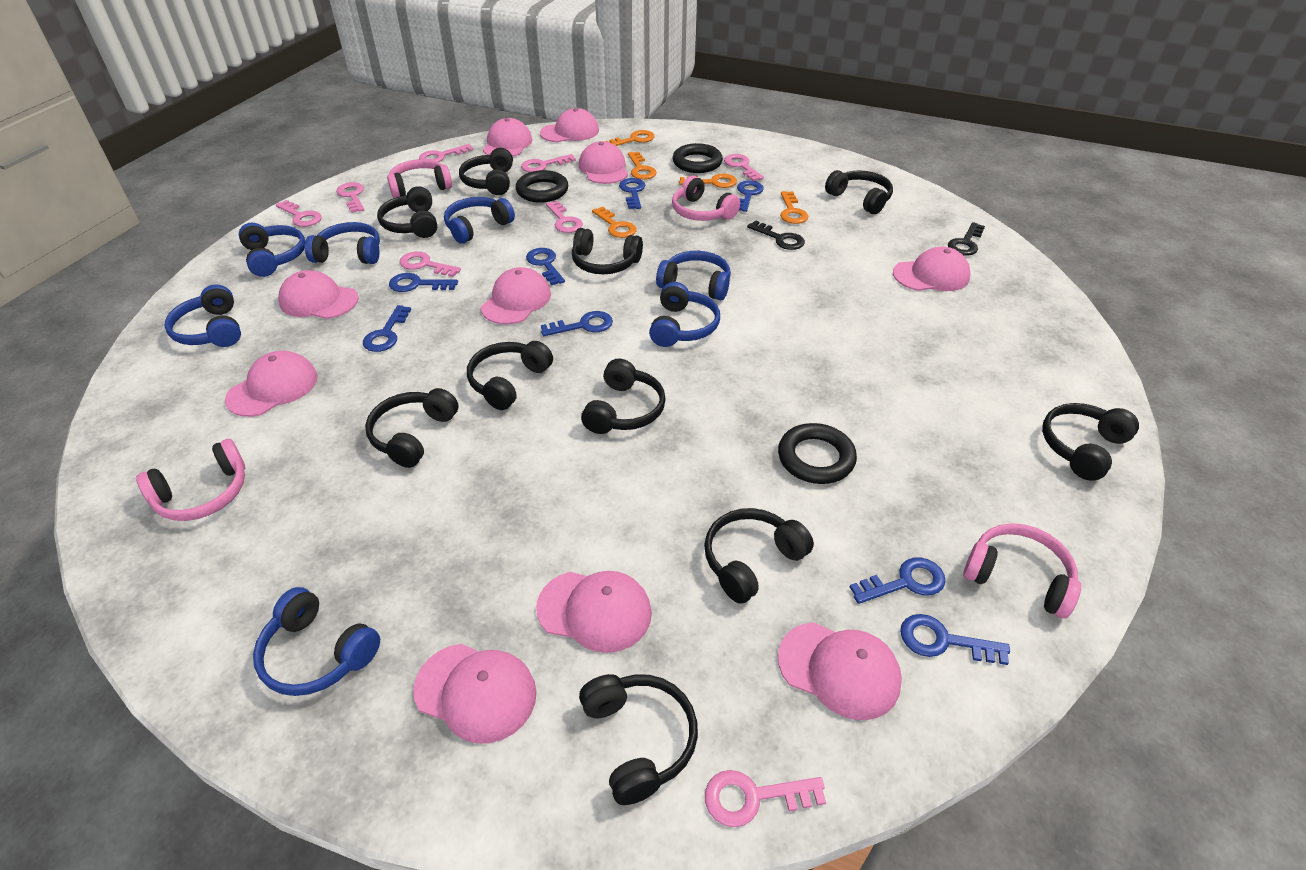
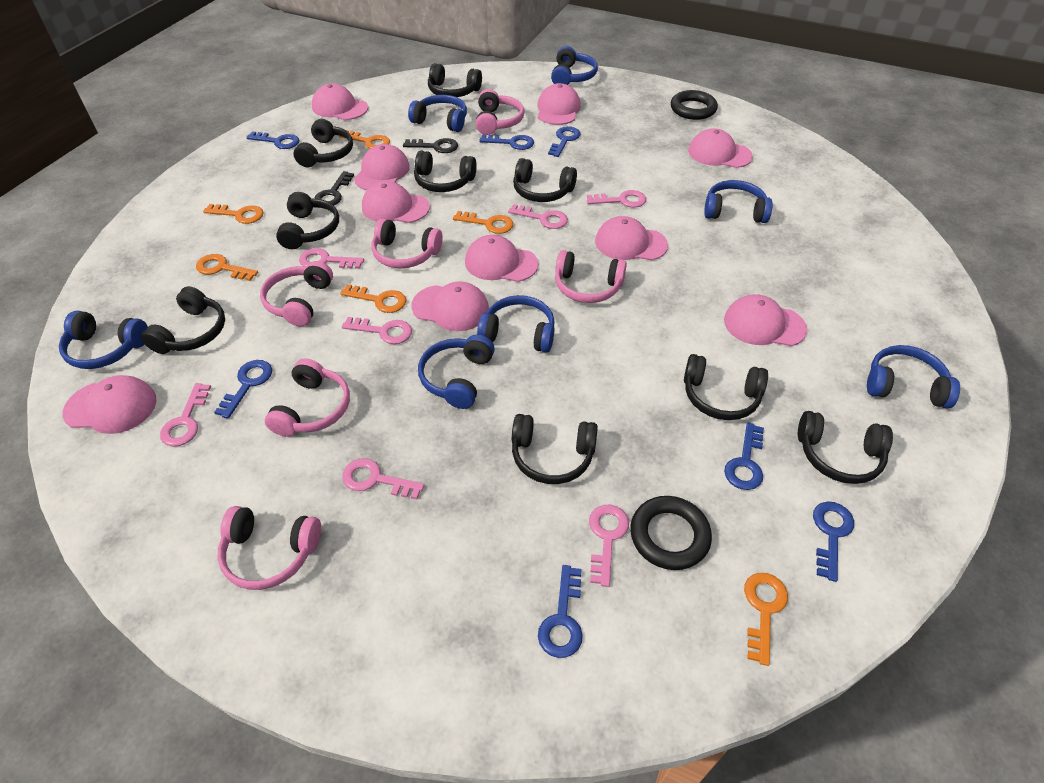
black headphones: 10 -> 9
black ring: 3 -> 2
blue key: 8 -> 7
orange key: 5 -> 6
pink headphones: 4 -> 6
pink key: 8 -> 7

